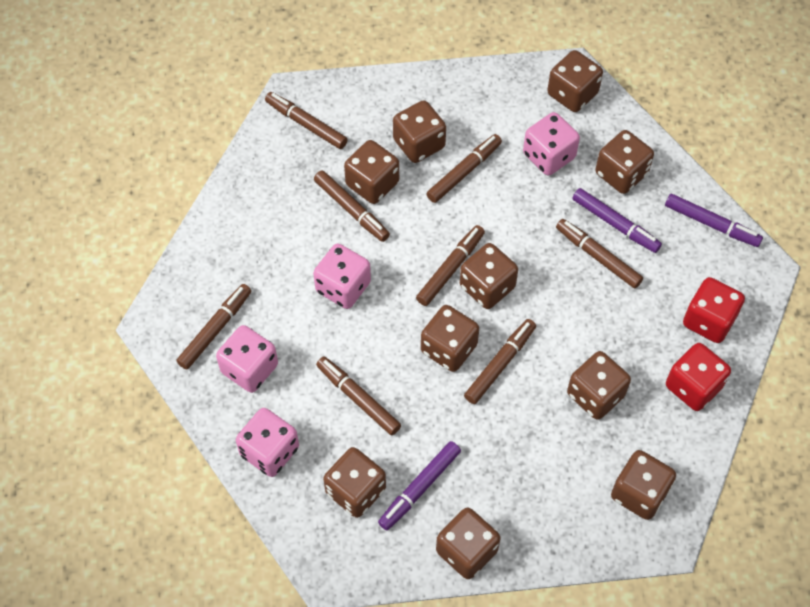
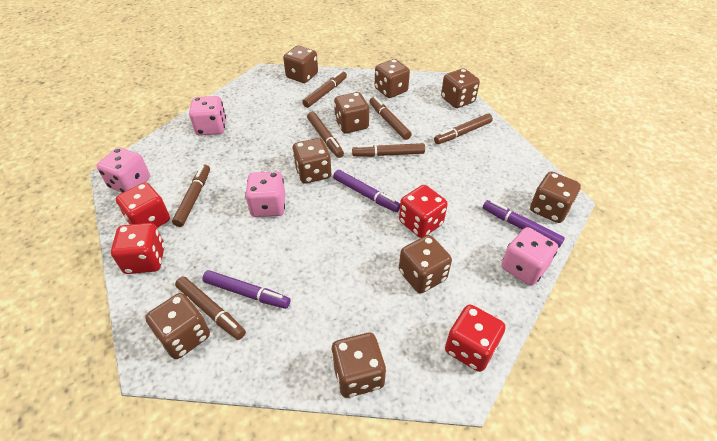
brown dice: 10 -> 9
brown marker: 8 -> 7
red dice: 2 -> 4

